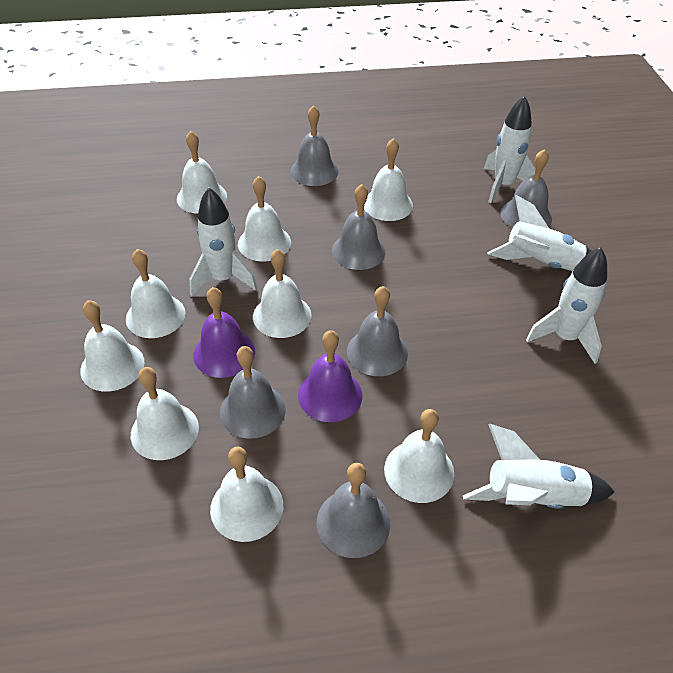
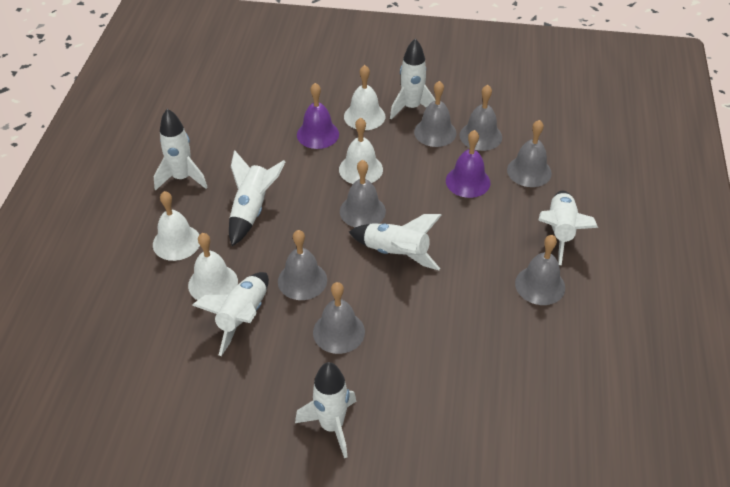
grey bell: 6 -> 7
white bell: 9 -> 4
white rocket: 5 -> 7

